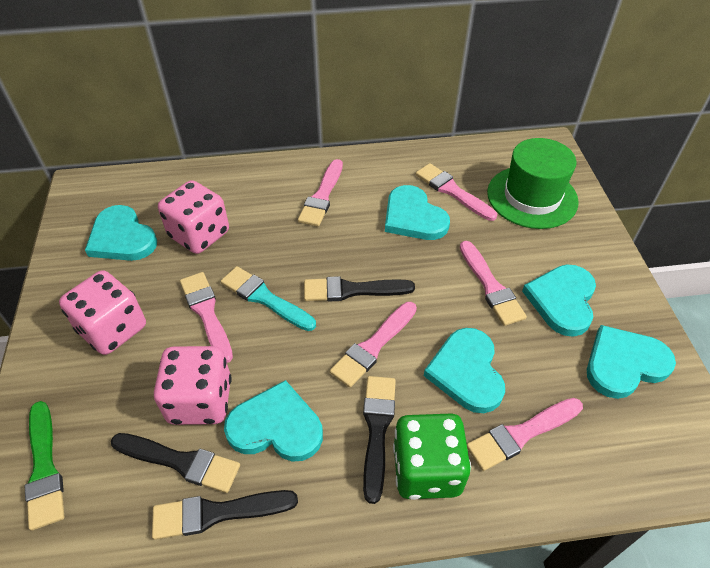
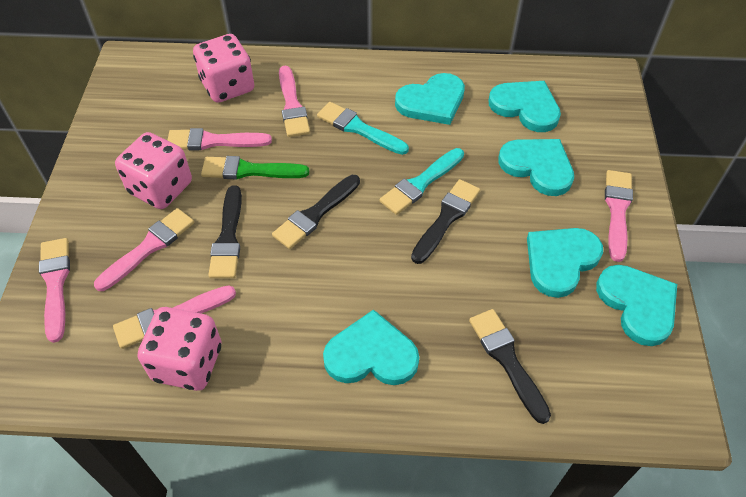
green dice: 1 -> 0
green hat: 1 -> 0
turquoise brush: 1 -> 2

